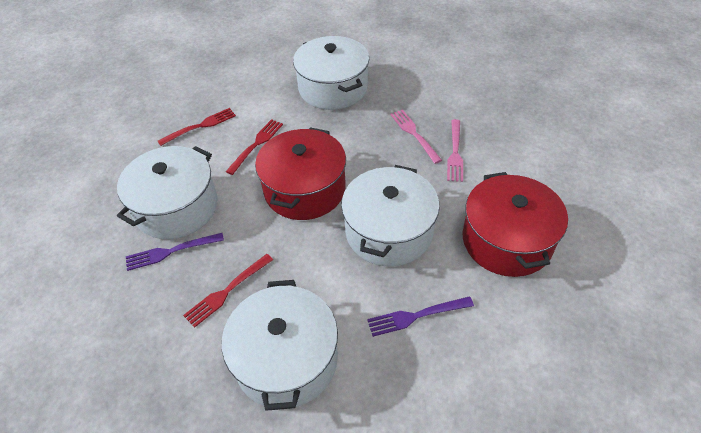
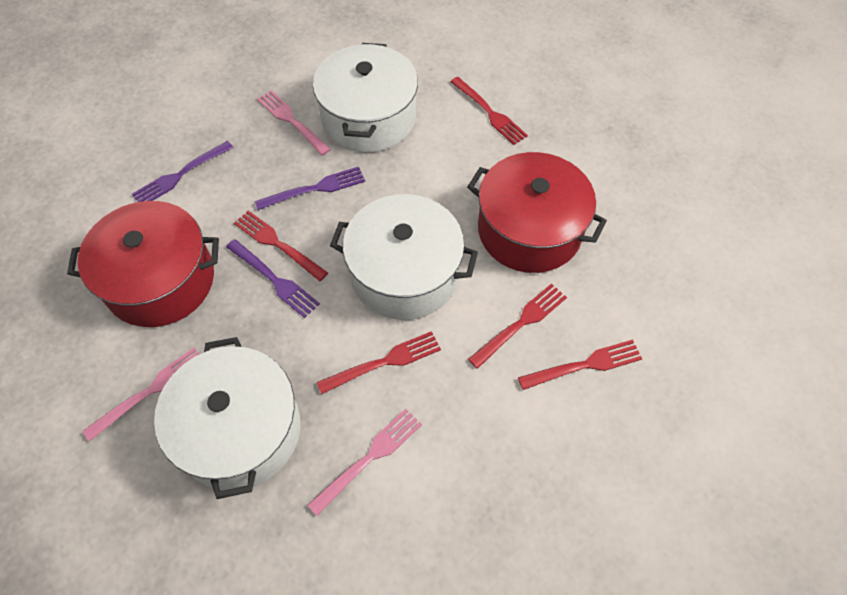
pink fork: 2 -> 3
purple fork: 2 -> 3
red fork: 3 -> 5
white pot: 4 -> 3

